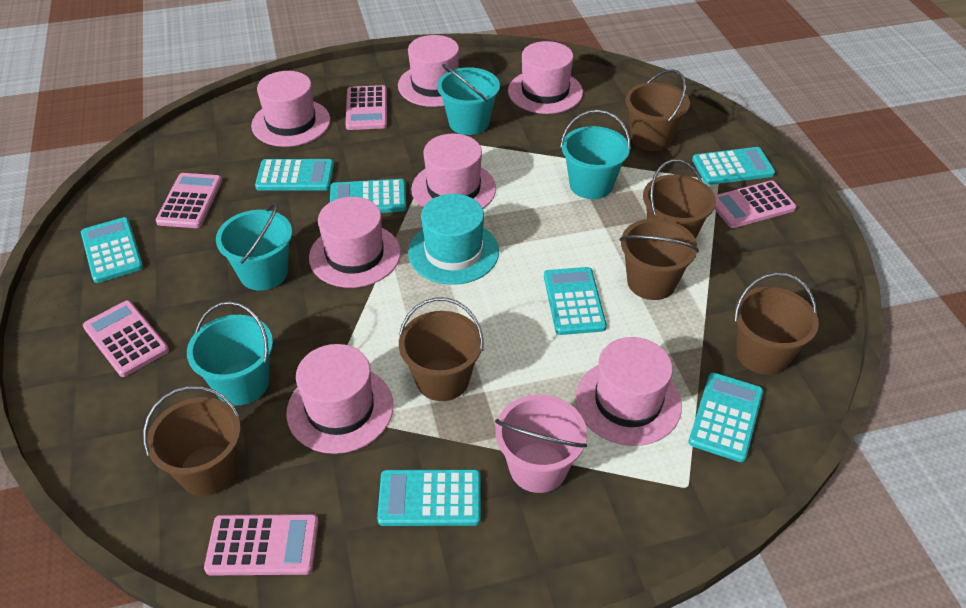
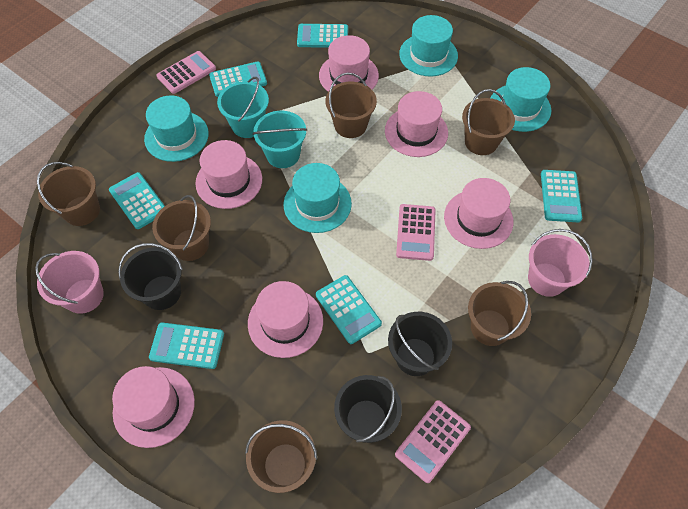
black bucket: 0 -> 3
pink bucket: 1 -> 2
pink calculator: 5 -> 3
pink hat: 7 -> 6
turquoise bucket: 4 -> 2
turquoise calculator: 7 -> 6
turquoise hat: 1 -> 4

